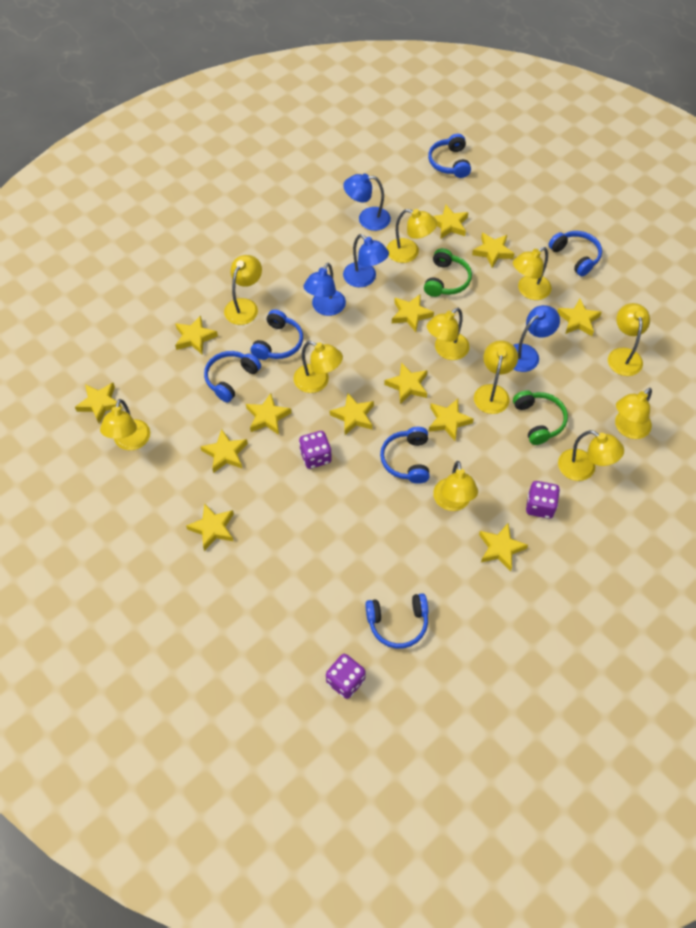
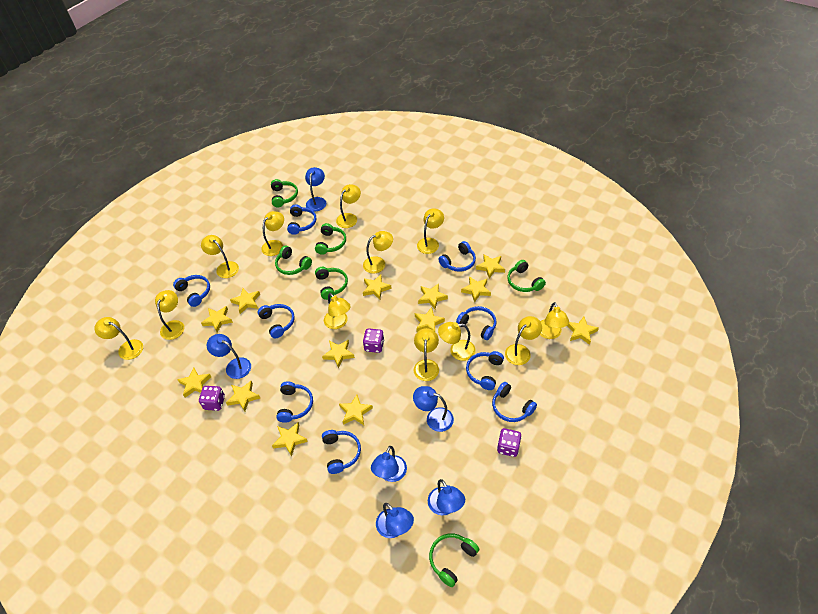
blue headphones: 6 -> 9
blue lamp: 4 -> 6
green headphones: 2 -> 6
yellow lamp: 11 -> 12

